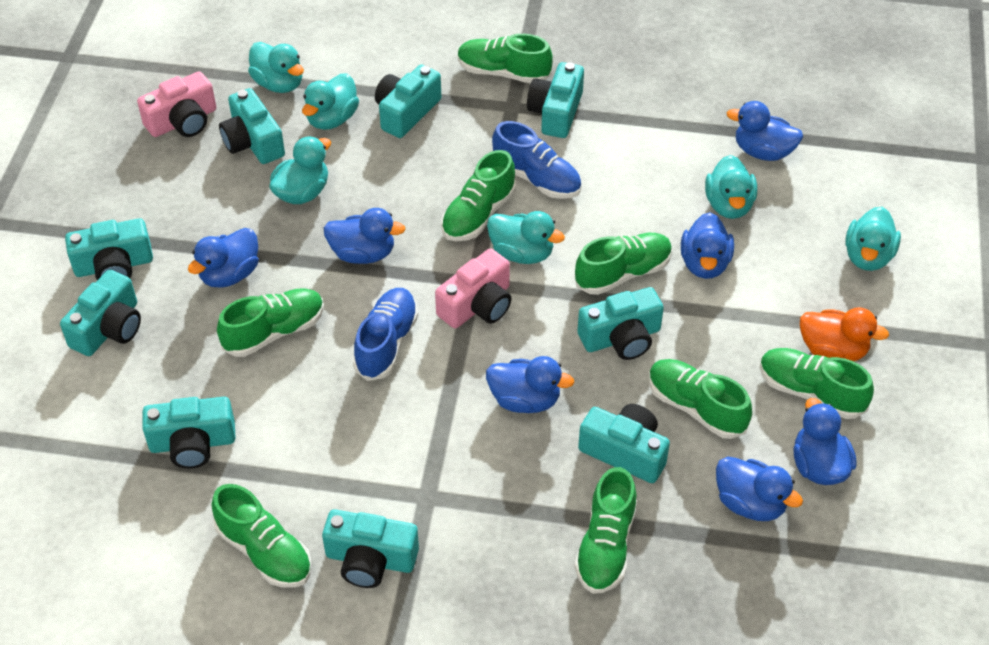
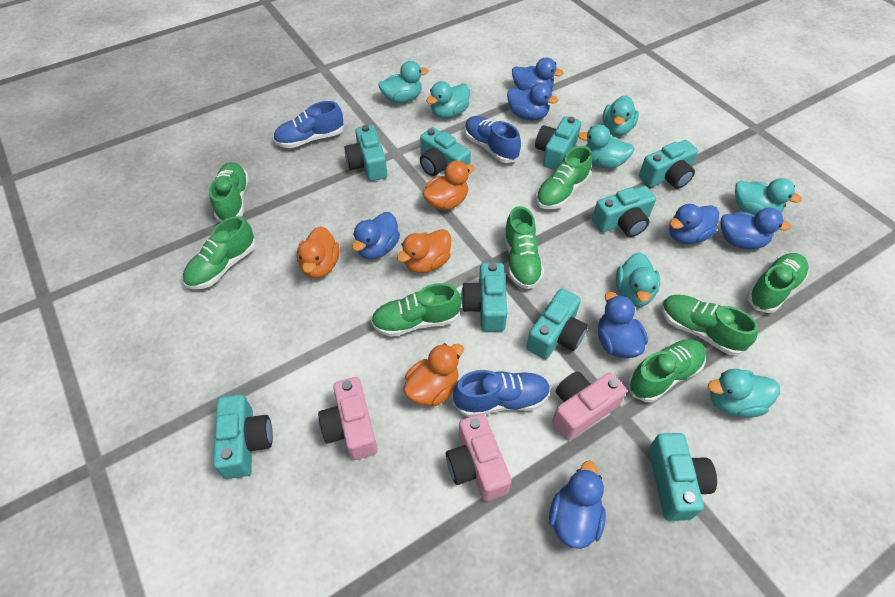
blue shoe: 2 -> 3
orange duck: 1 -> 4
pink camera: 2 -> 3
turquoise duck: 6 -> 7

